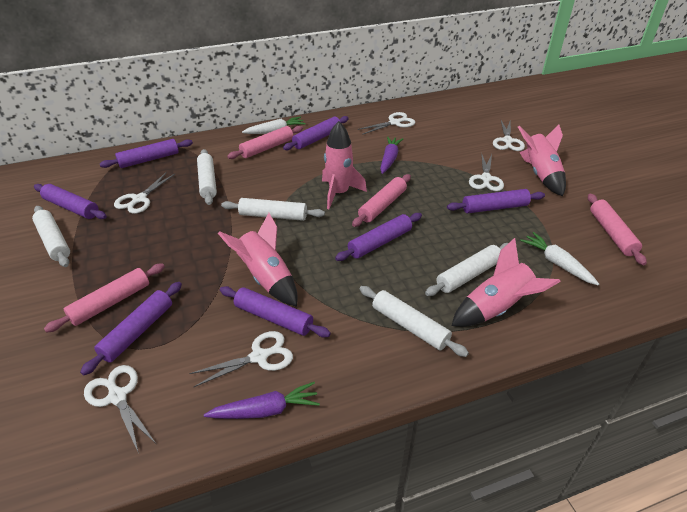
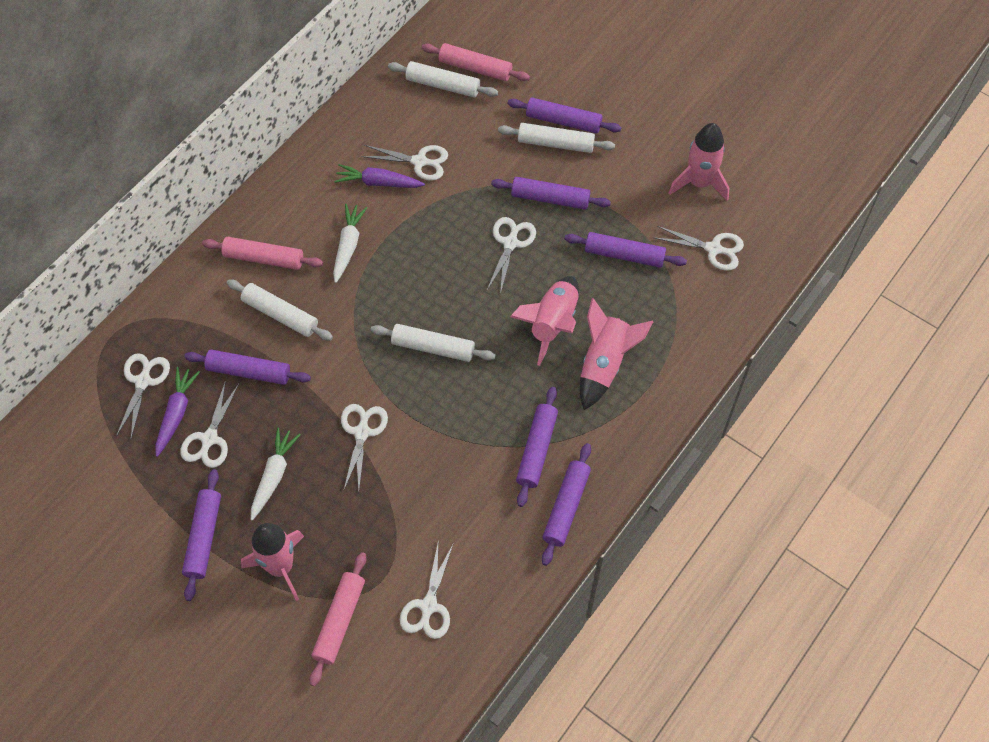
pink rolling pin: 4 -> 3
white rolling pin: 5 -> 4
white scissors: 6 -> 7

